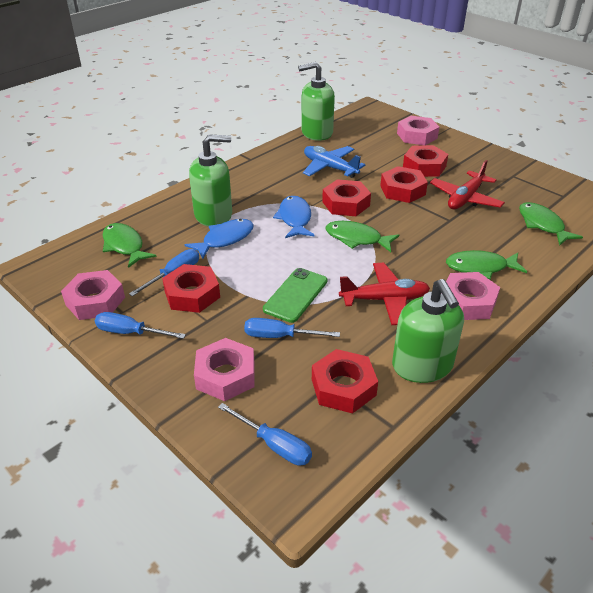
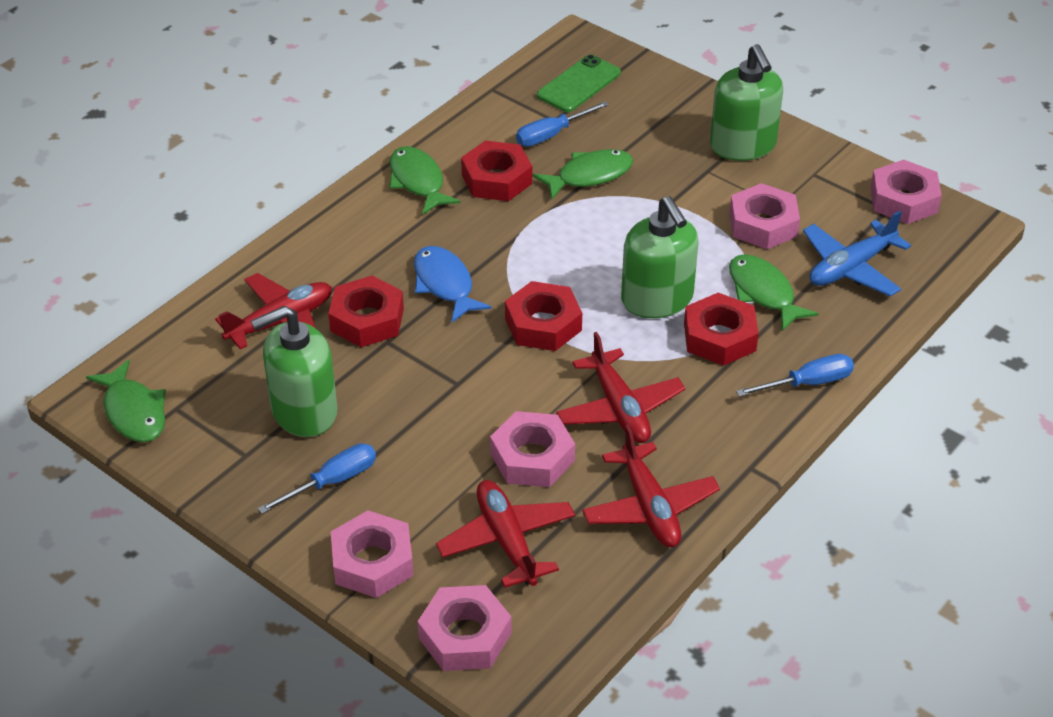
blue fish: 2 -> 1
blue screwdriver: 4 -> 3
pink nut: 4 -> 5
red nut: 5 -> 4
red plane: 2 -> 4

